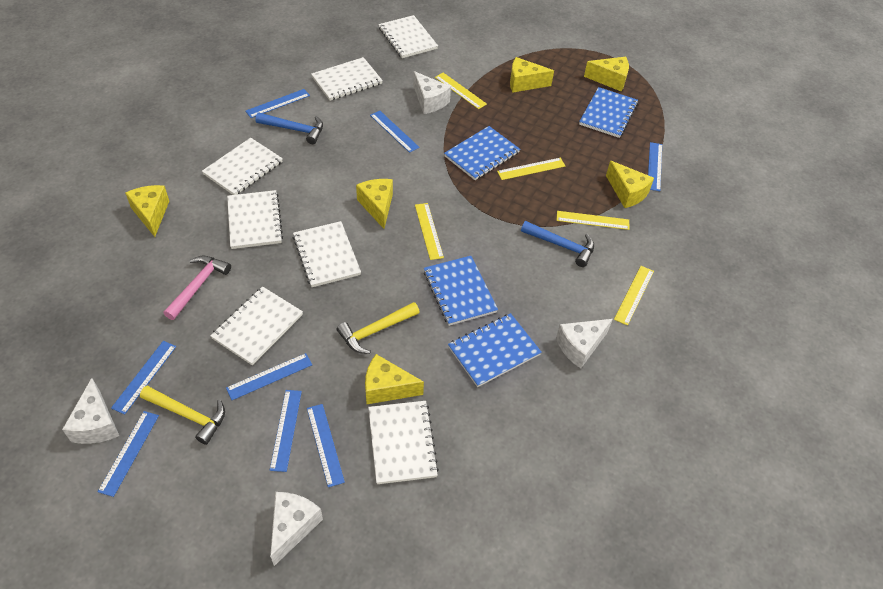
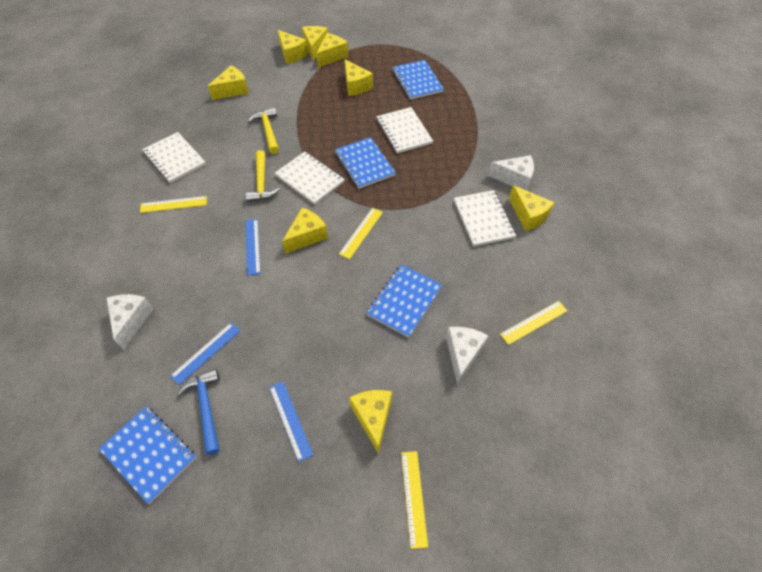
blue hammer: 2 -> 1
blue ruler: 8 -> 3
pink hammer: 1 -> 0
white cheese: 4 -> 3
white notebook: 7 -> 4
yellow cheese: 6 -> 8
yellow ruler: 5 -> 4

